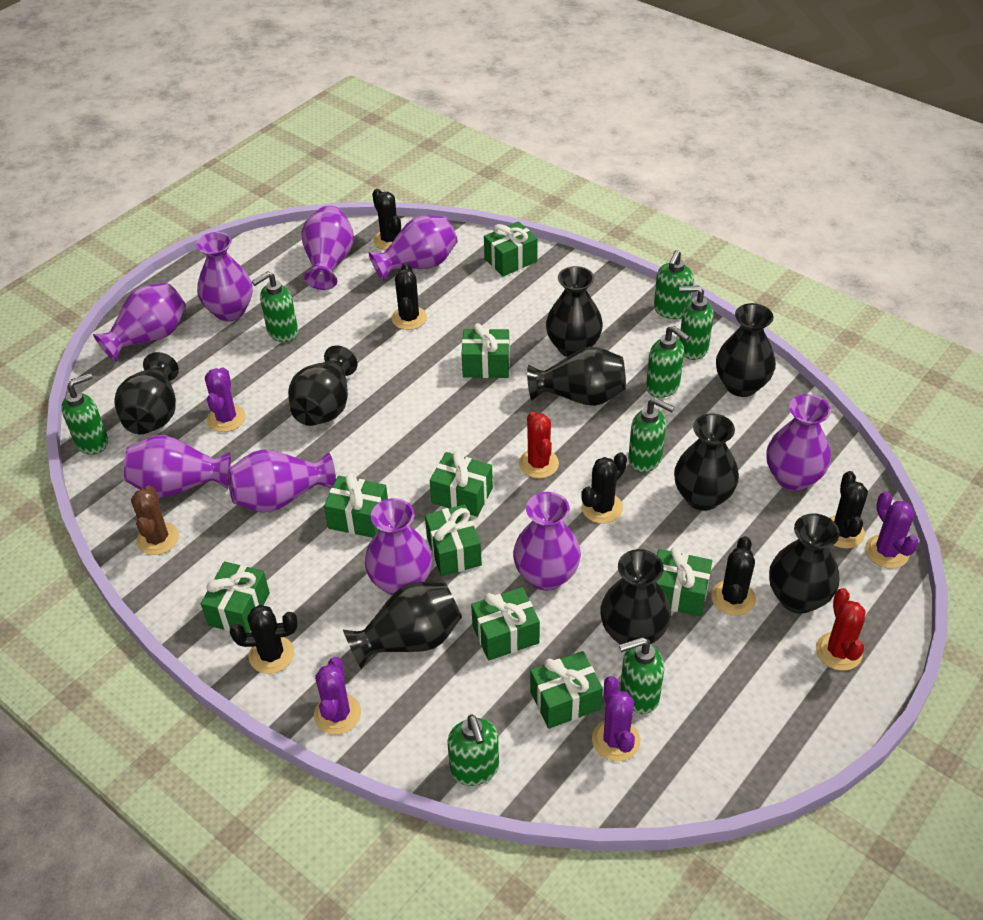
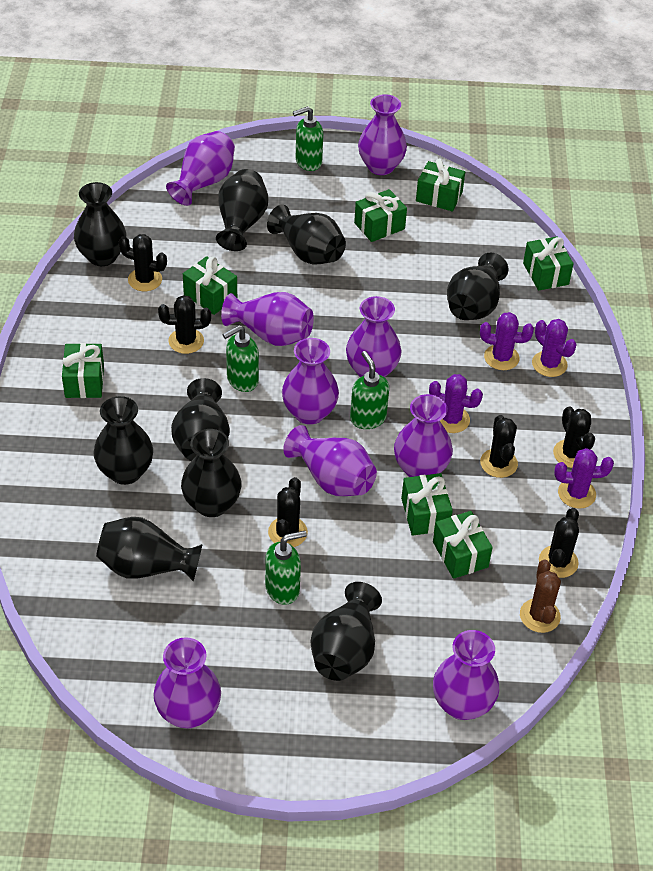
green gift: 9 -> 7
green soap dispenser: 8 -> 4
red cactus: 2 -> 0

